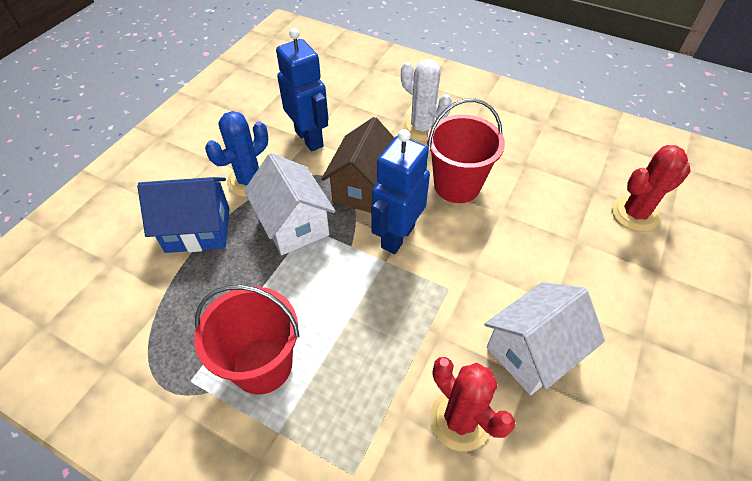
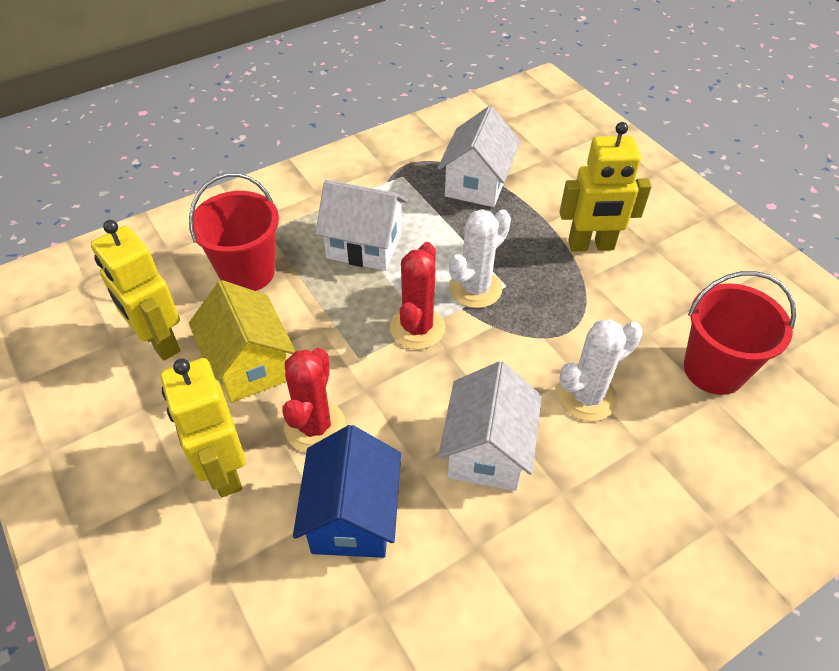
blue cactus: 1 -> 0
blue robot: 2 -> 0
brown house: 1 -> 0
white cactus: 1 -> 2
white house: 2 -> 3
yellow house: 0 -> 1
yellow robot: 0 -> 3

